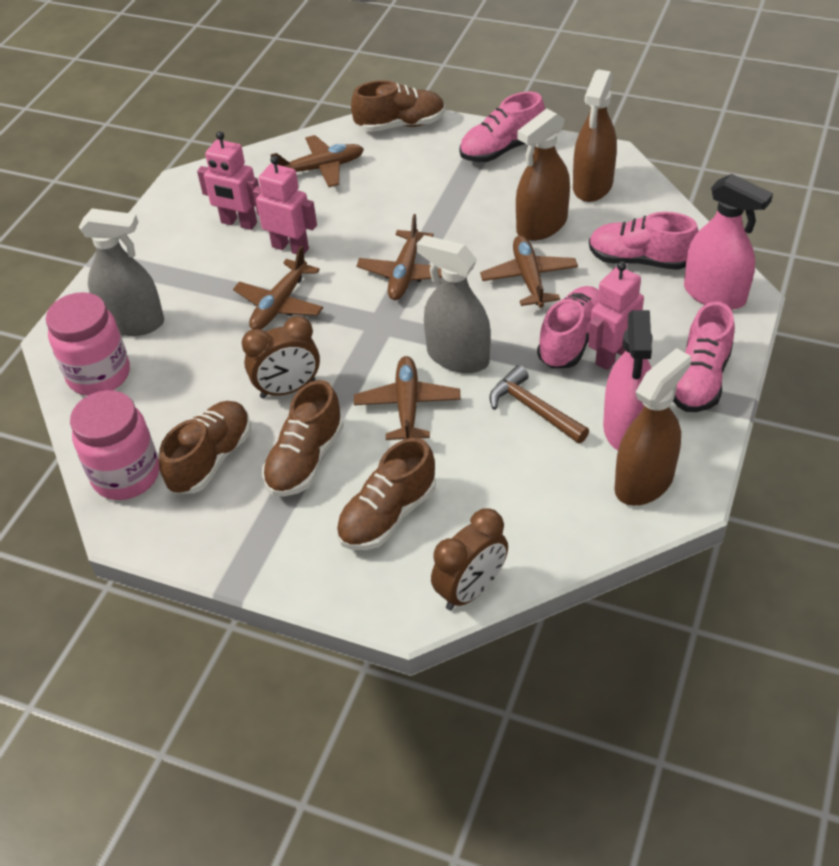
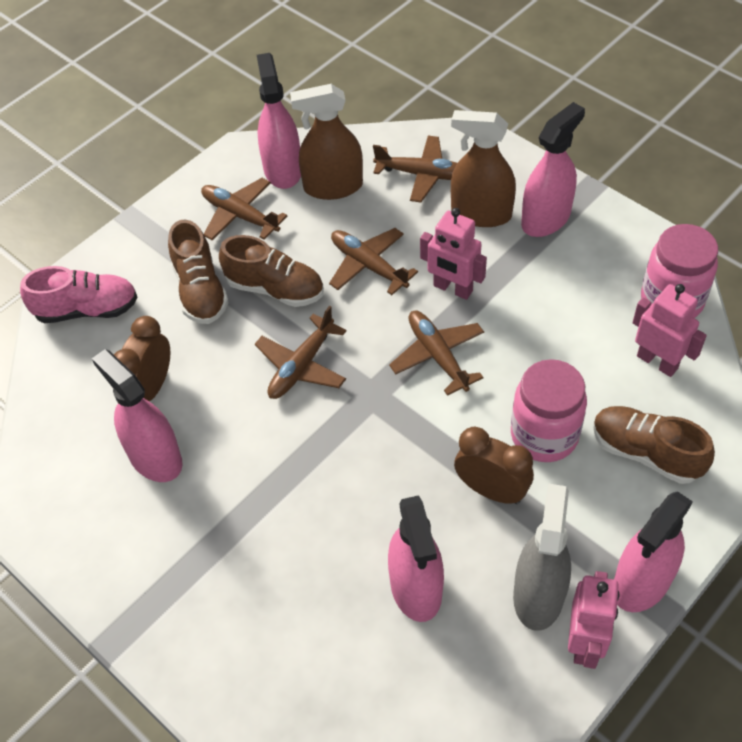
brown hammer: 1 -> 0
brown shoe: 4 -> 3
brown spray bottle: 3 -> 2
grey spray bottle: 2 -> 1
pink shoe: 4 -> 1
pink spray bottle: 2 -> 5

